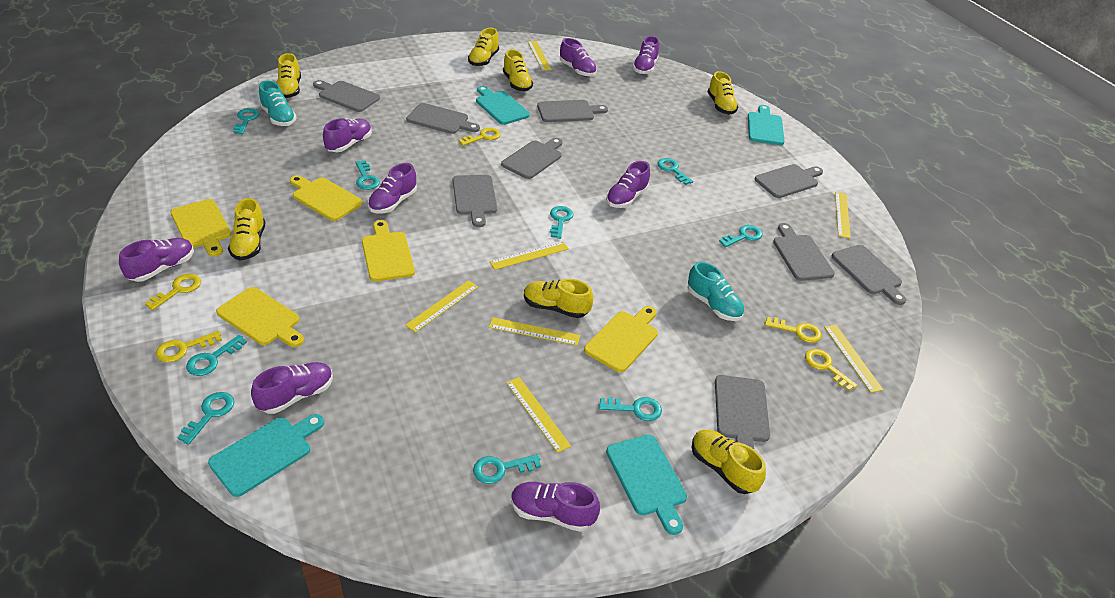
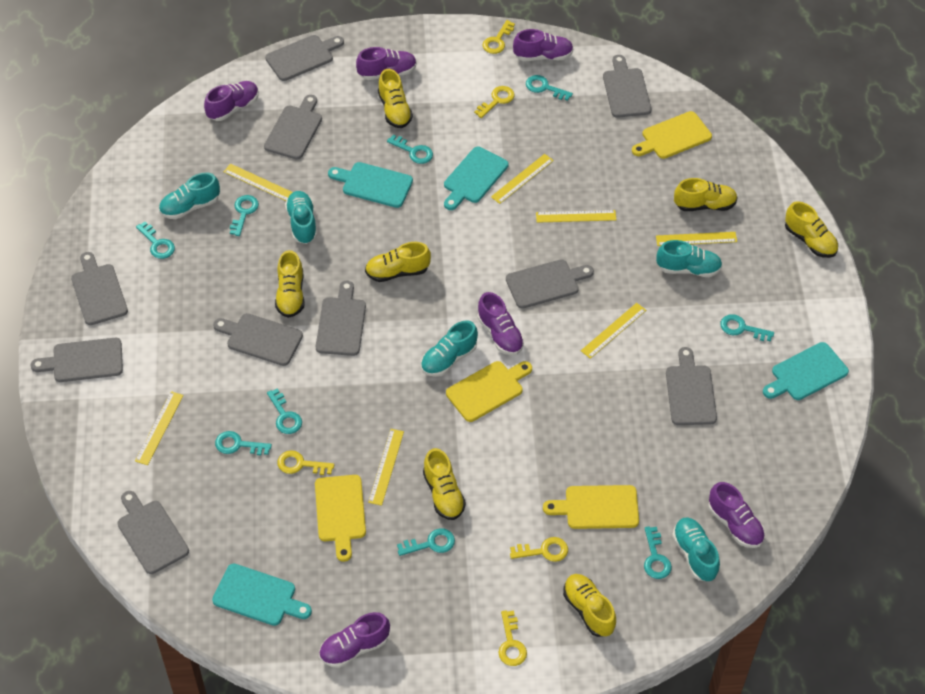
grey cutting board: 9 -> 10
purple shoe: 8 -> 6
turquoise shoe: 2 -> 5
yellow cutting board: 5 -> 4

